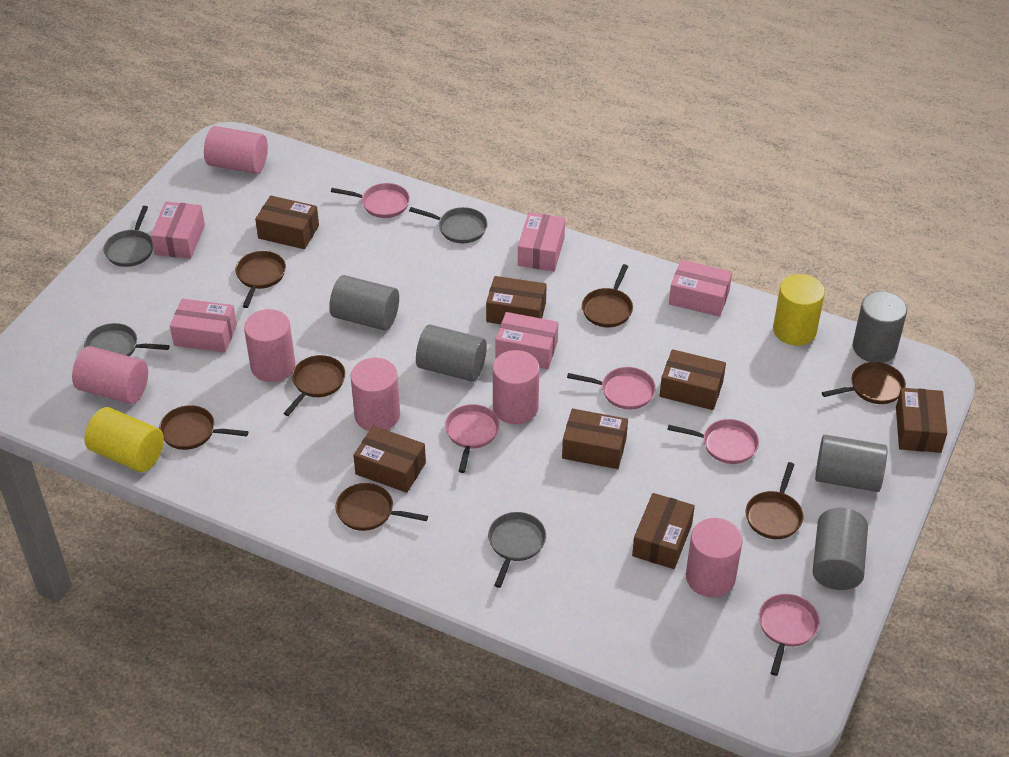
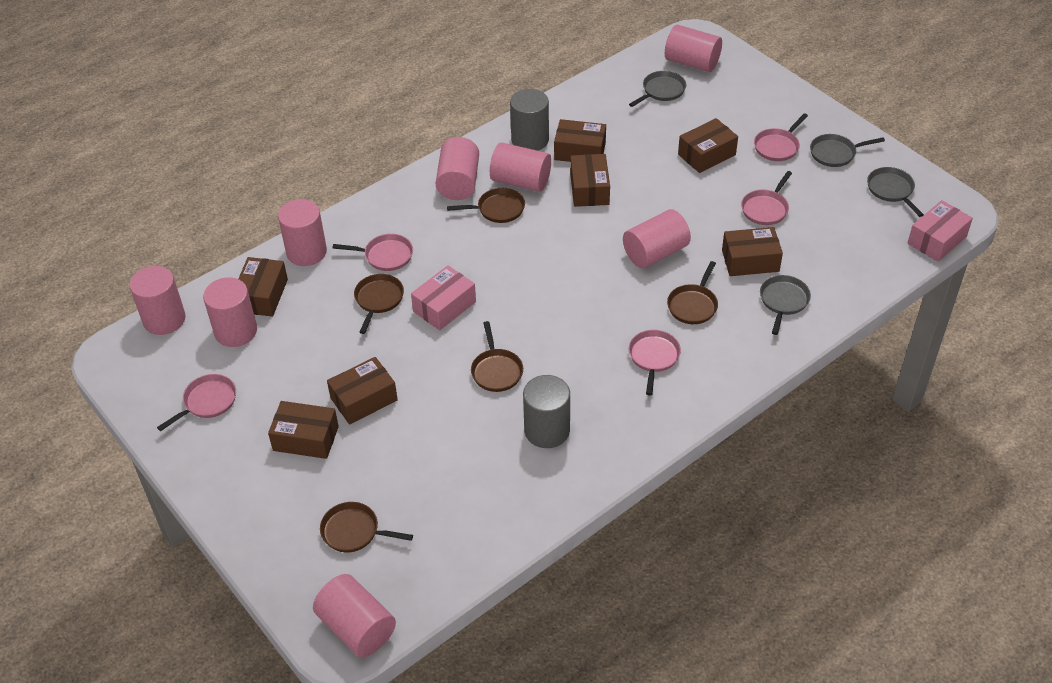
brown pan: 7 -> 5
grey cylinder: 5 -> 2
pink box: 5 -> 2
pink cylinder: 6 -> 8
yellow cylinder: 2 -> 0

